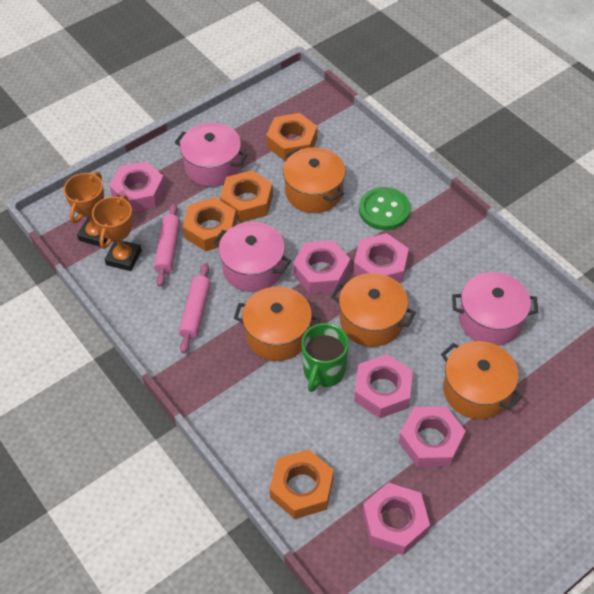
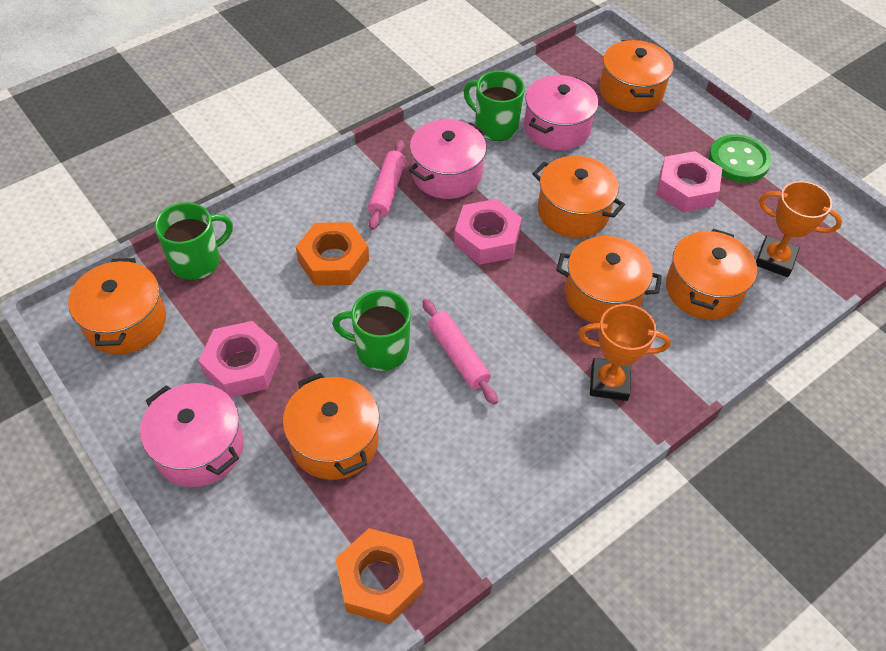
green mug: 1 -> 3
orange nut: 4 -> 2
orange pot: 4 -> 6
pink nut: 6 -> 3

